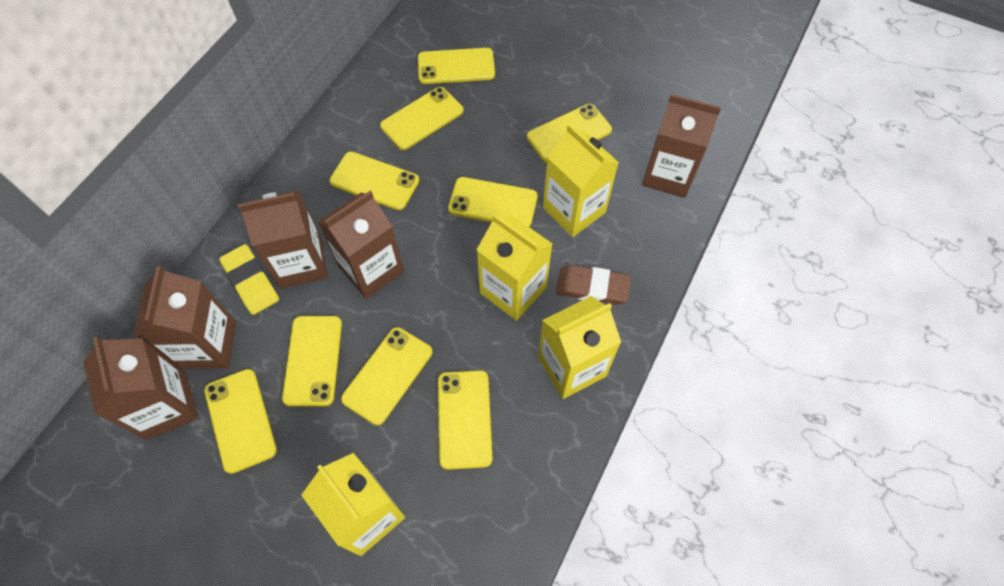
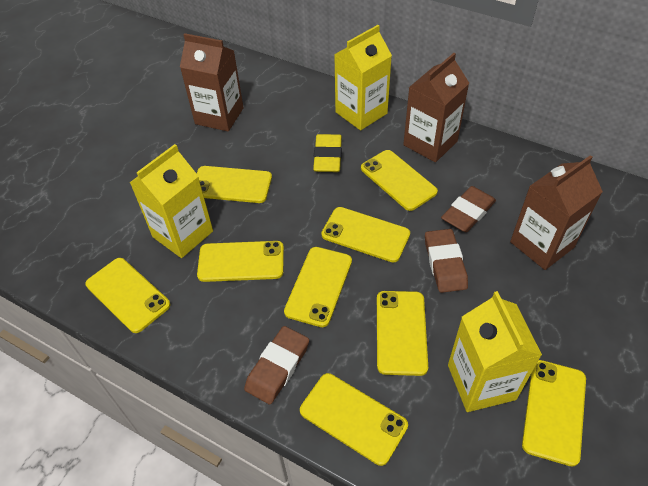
brown carton: 5 -> 3
brown eraser: 1 -> 3
yellow carton: 4 -> 3

